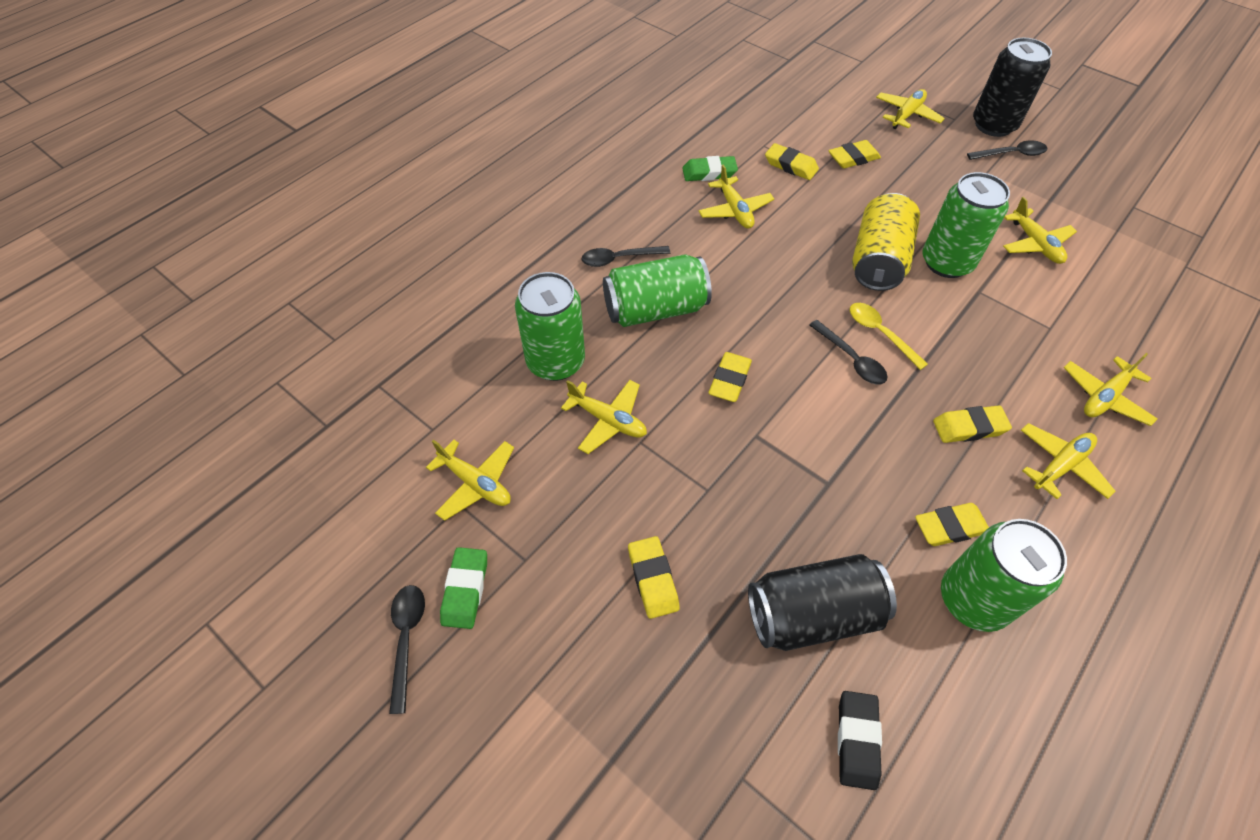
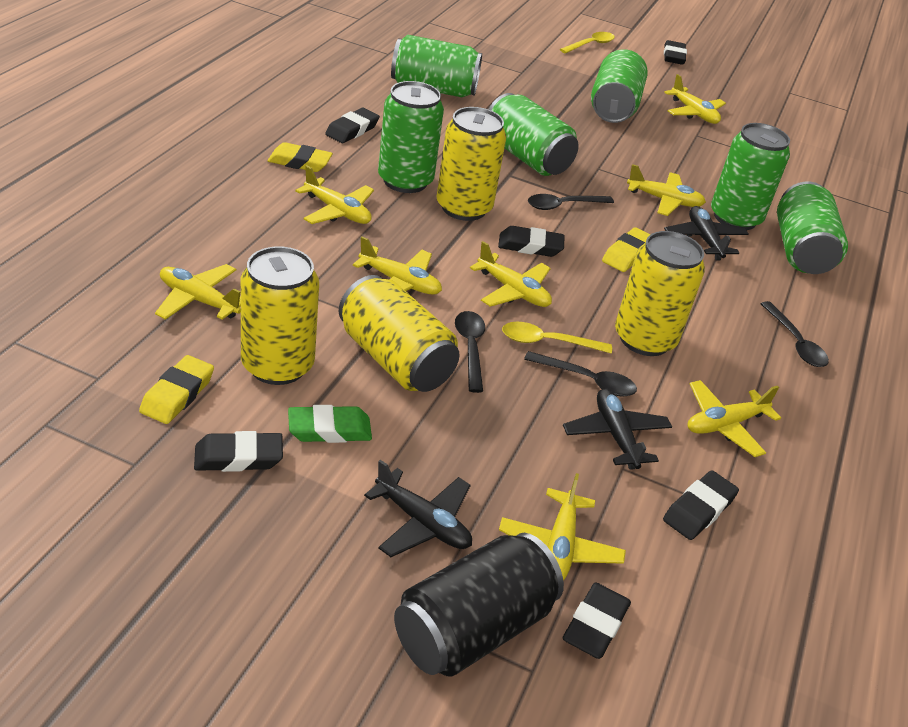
black can: 2 -> 1
black eraser: 1 -> 6
black plane: 0 -> 3
green can: 4 -> 6
green eraser: 2 -> 1
yellow can: 1 -> 4
yellow eraser: 6 -> 3
yellow plane: 7 -> 8
yellow spoon: 1 -> 2

